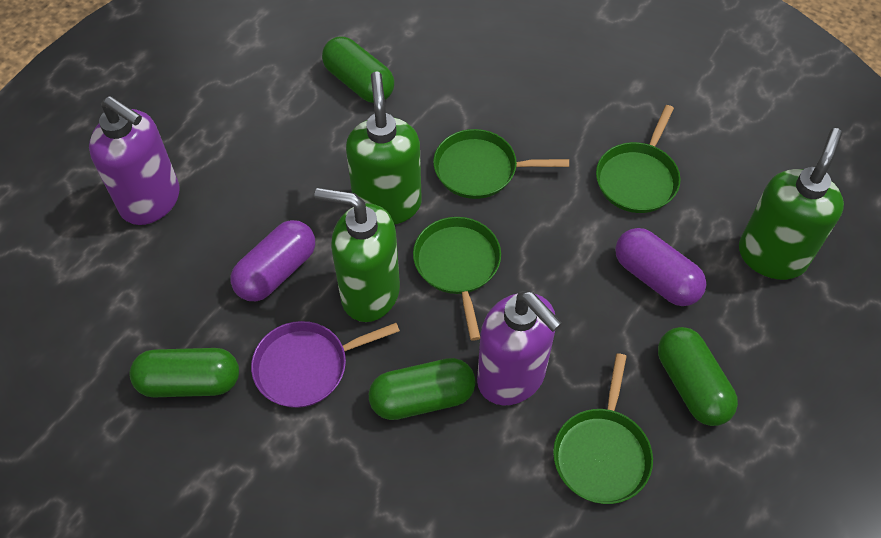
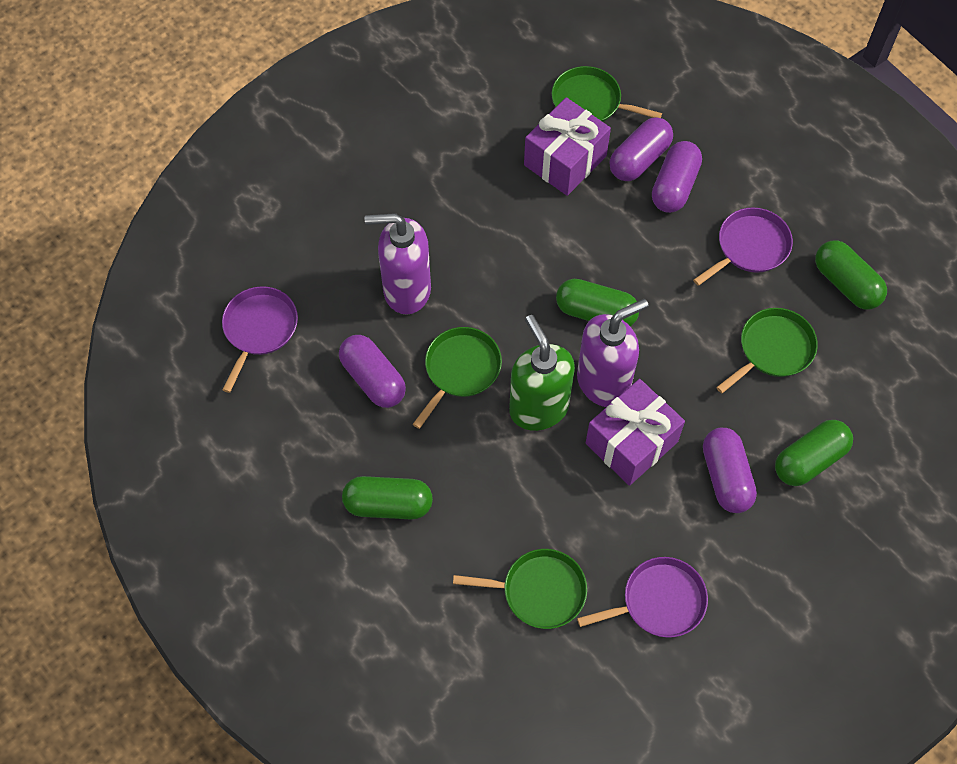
green soap dispenser: 3 -> 1
purple capsule: 2 -> 4
purple gift: 0 -> 2
purple pan: 1 -> 3

